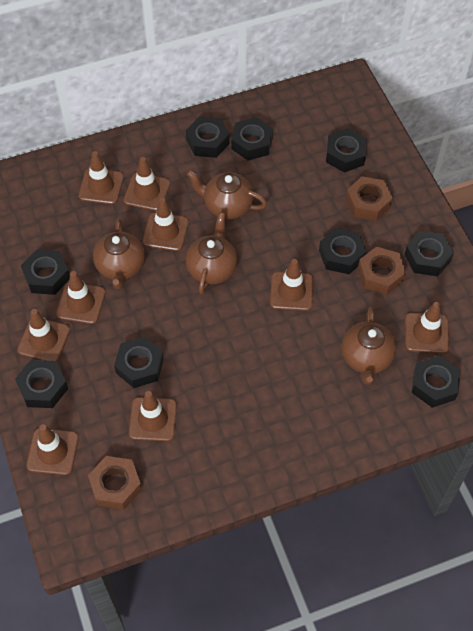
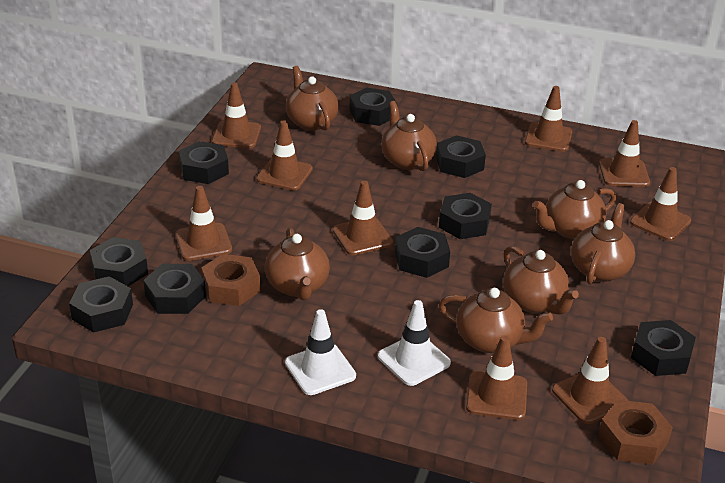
brown nut: 3 -> 2
brown teapot: 4 -> 7
white traffic cone: 0 -> 2

